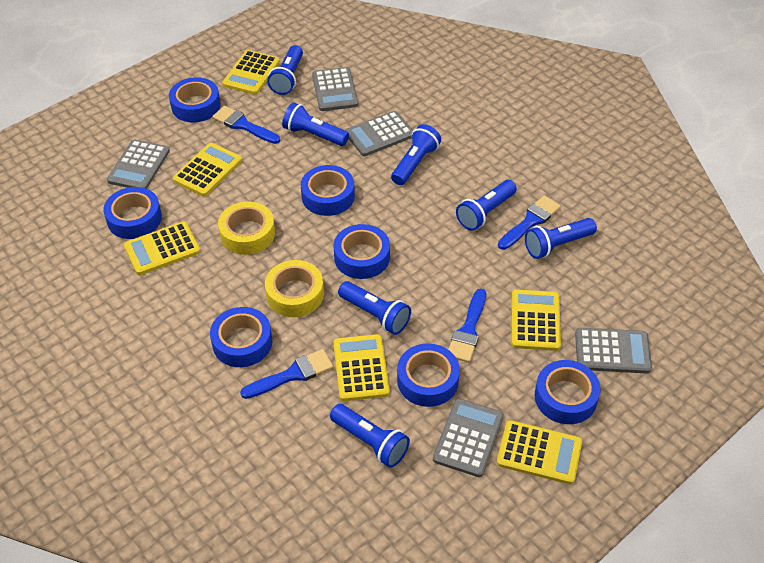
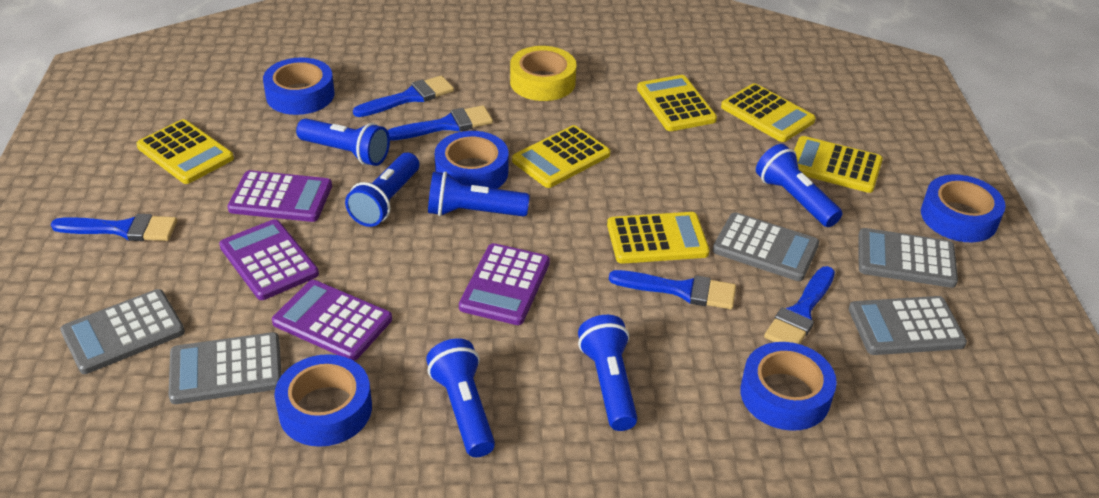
blue brush: 4 -> 5
blue flashlight: 7 -> 6
blue tape: 7 -> 5
purple calculator: 0 -> 4
yellow tape: 2 -> 1

